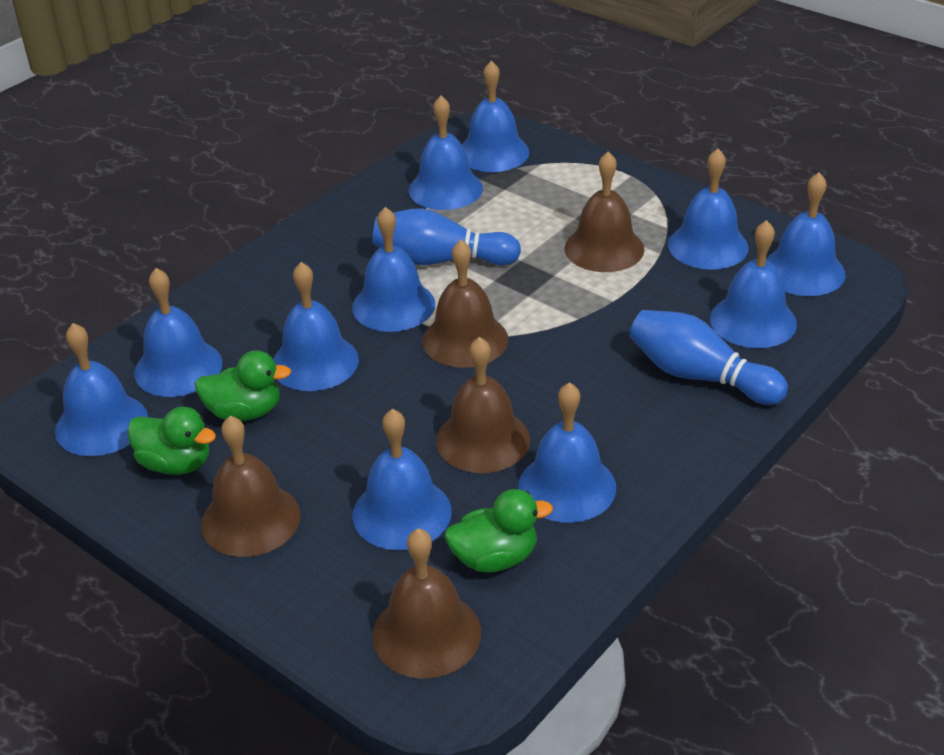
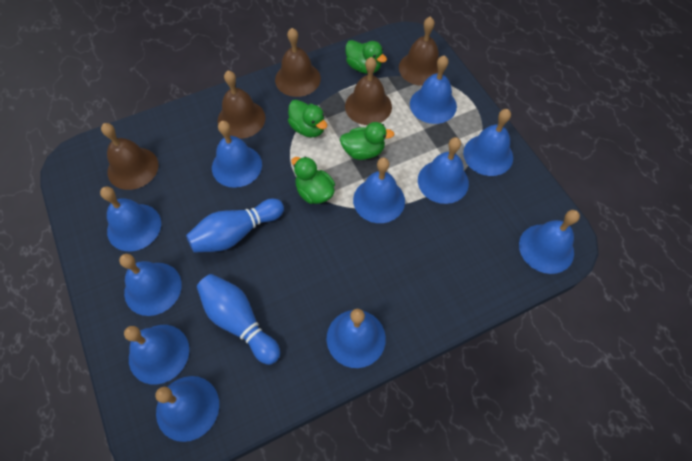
green duck: 3 -> 4

